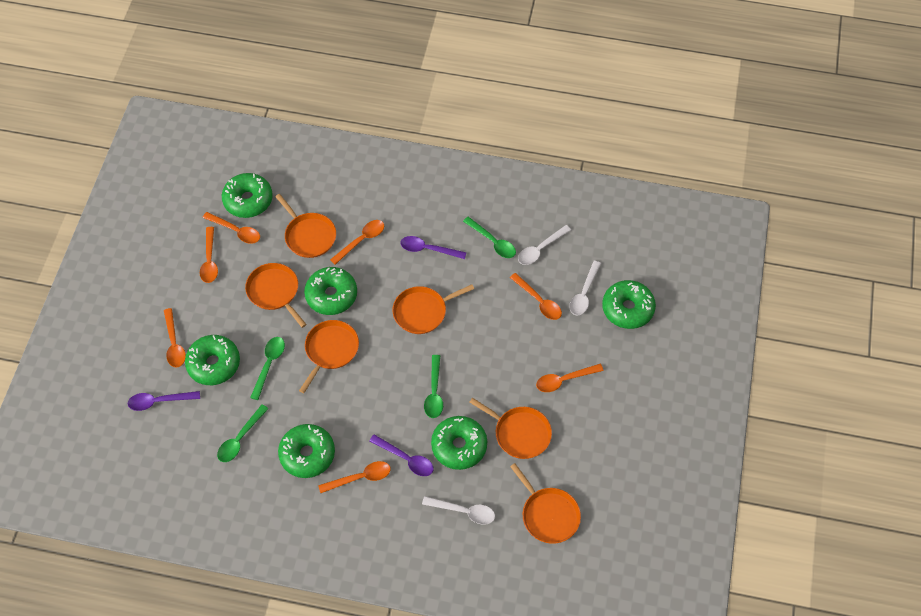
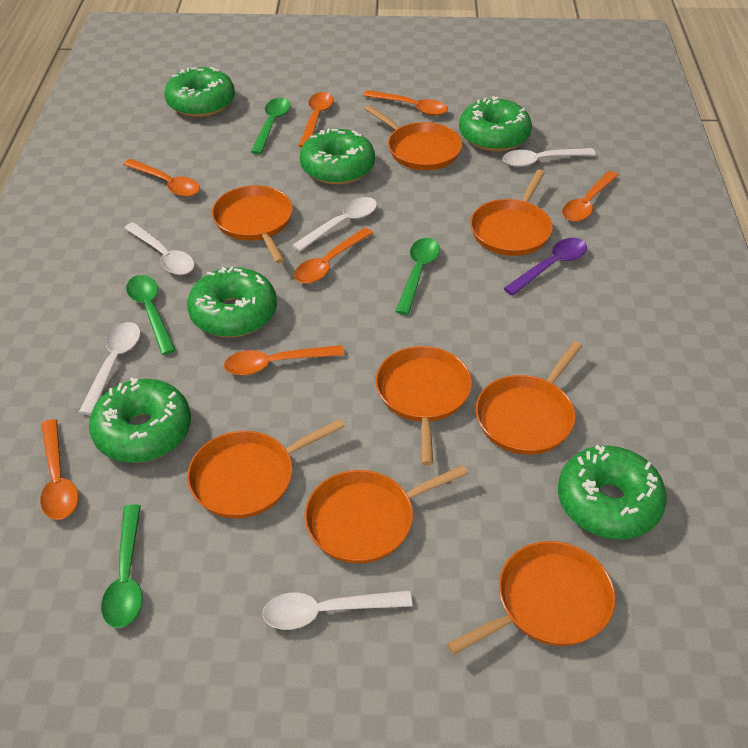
orange pan: 6 -> 8
purple spoon: 3 -> 1
white spoon: 3 -> 5

